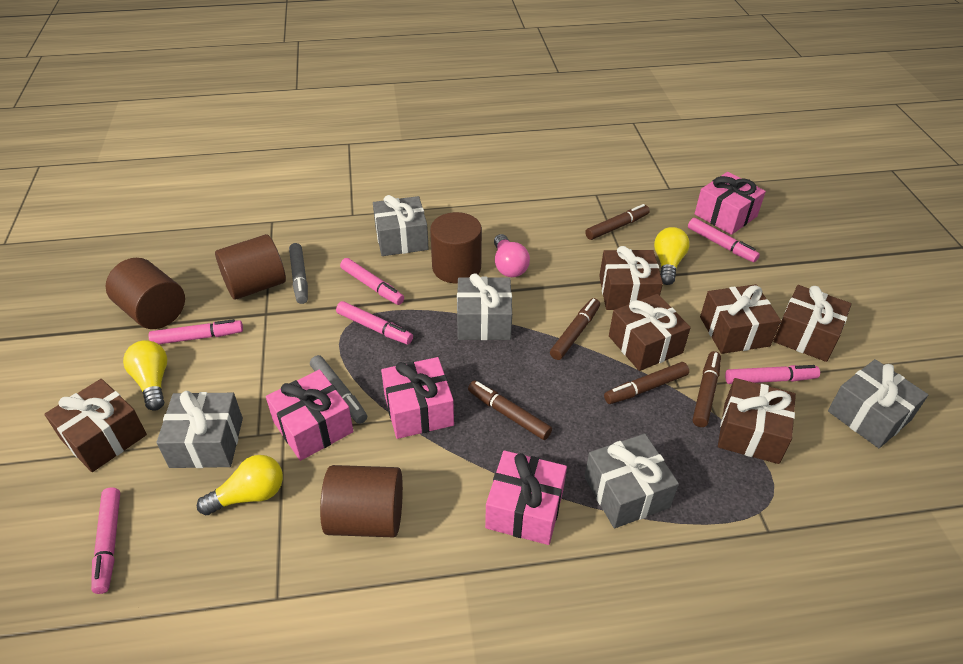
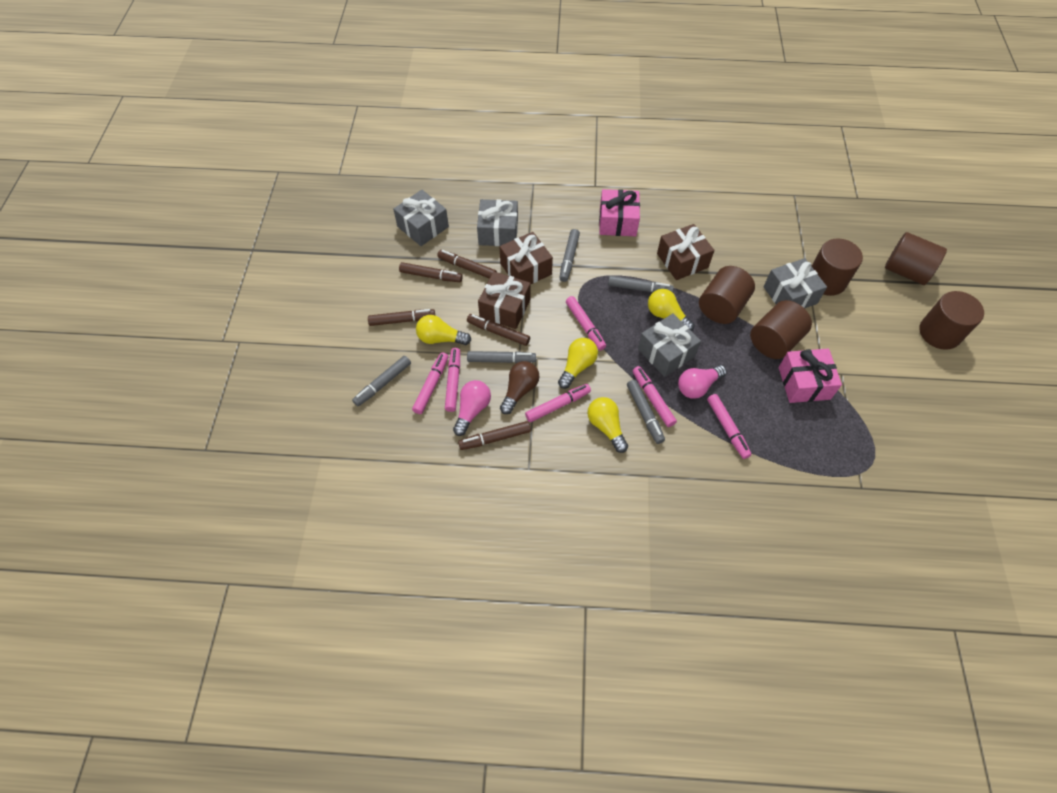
brown cylinder: 4 -> 5
brown gift: 6 -> 3
brown light bulb: 0 -> 1
grey gift: 5 -> 4
grey marker: 2 -> 5
pink gift: 4 -> 2
pink light bulb: 1 -> 2
yellow light bulb: 3 -> 4

